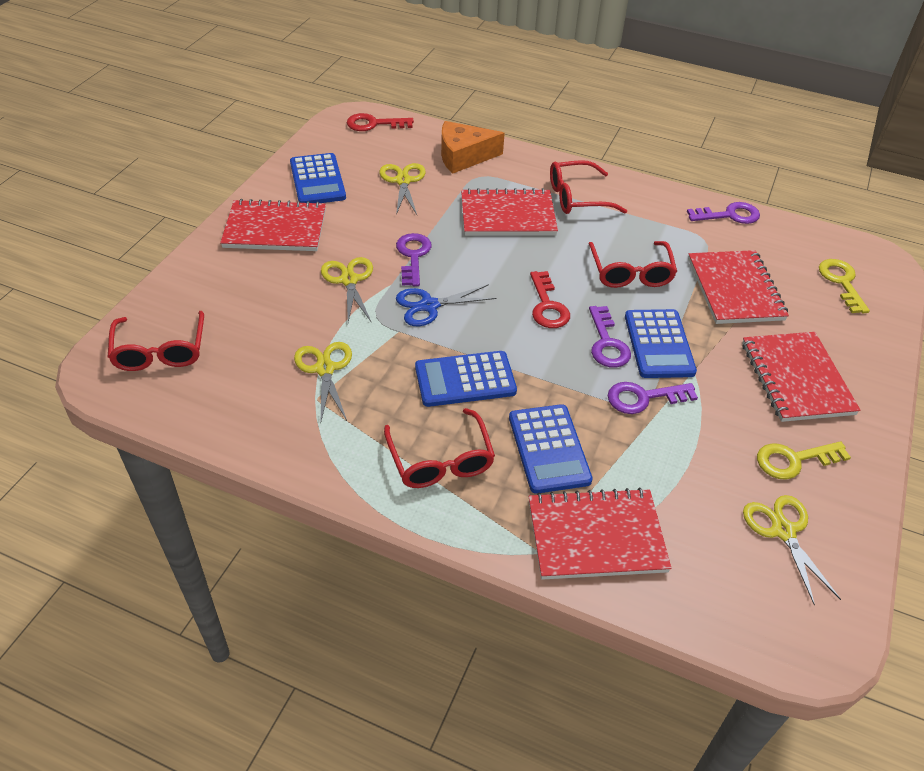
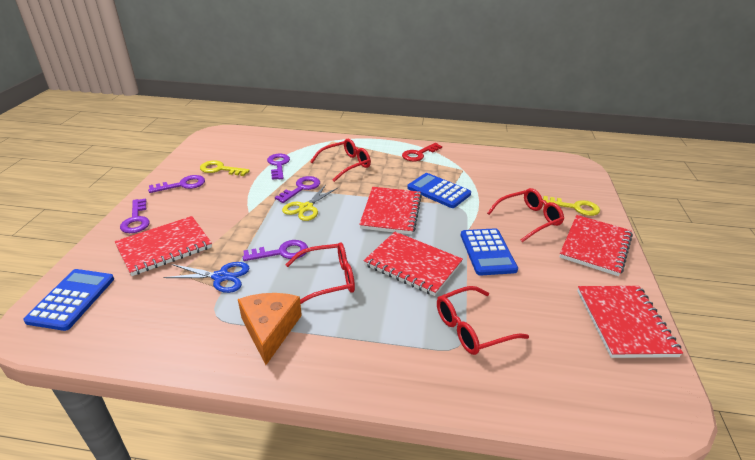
blue calculator: 4 -> 3
purple key: 4 -> 5
red key: 2 -> 1
yellow scissors: 4 -> 1

